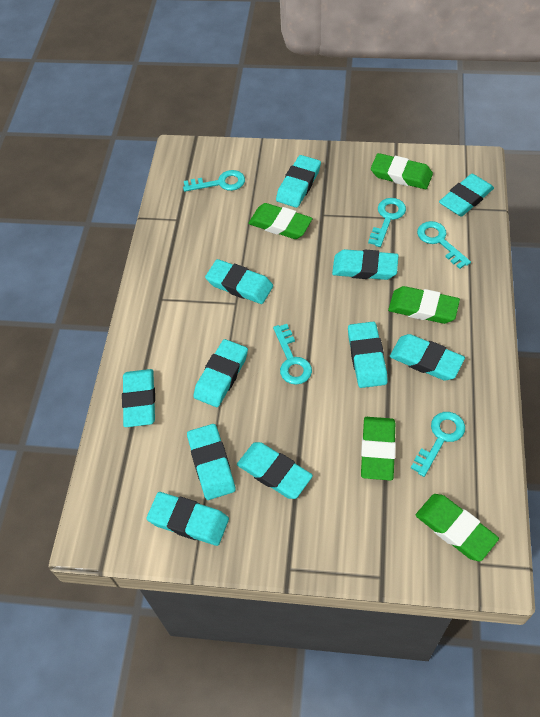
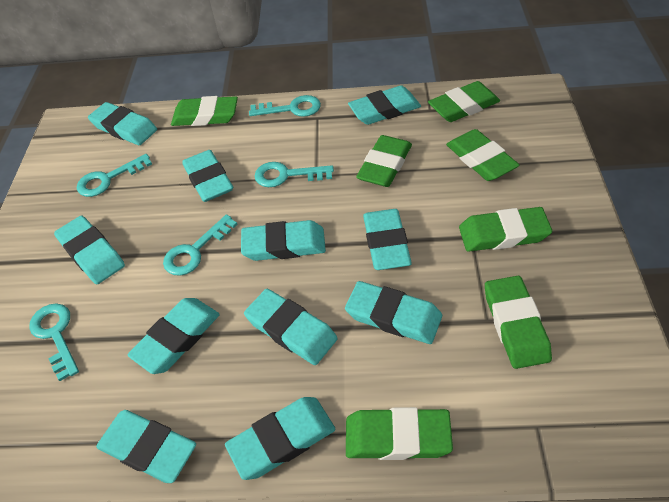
green eraser: 5 -> 7

